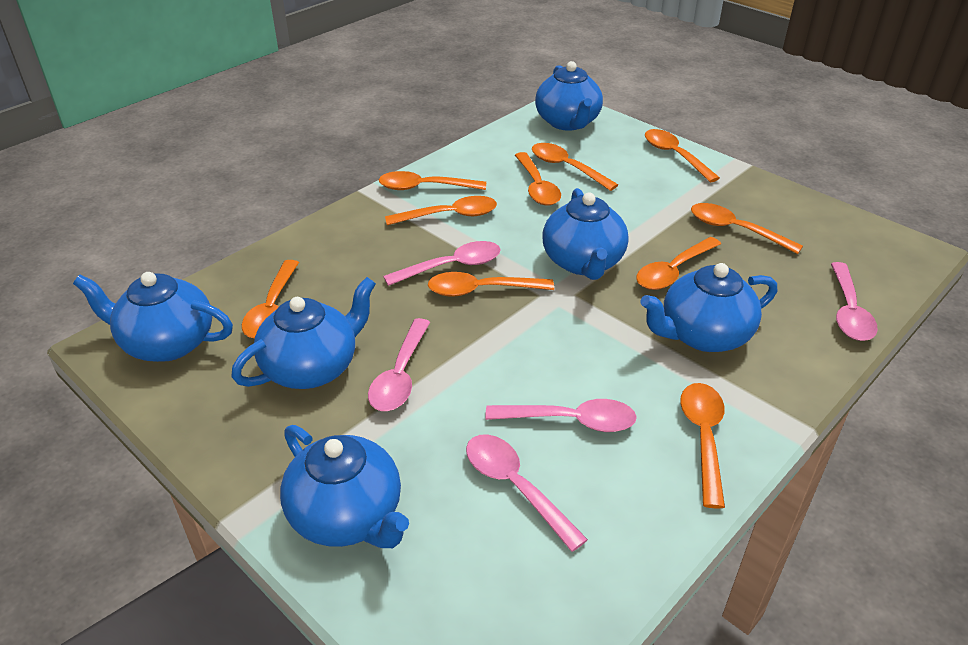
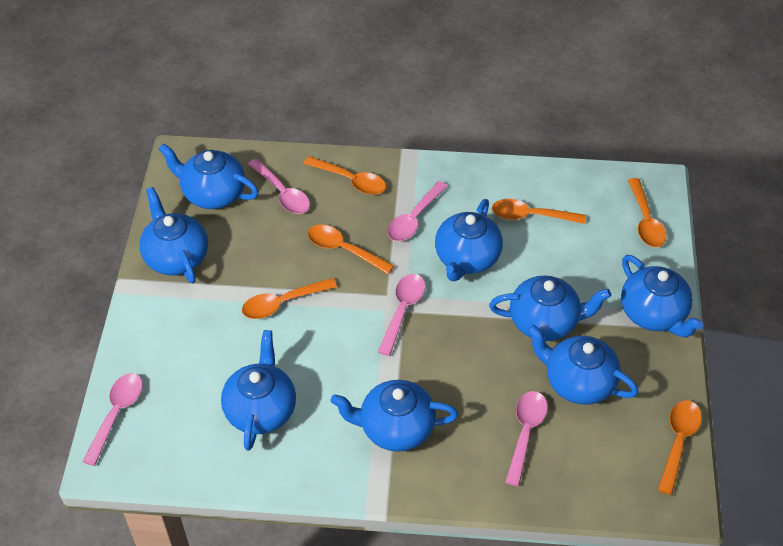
blue teapot: 6 -> 8
orange spoon: 10 -> 6

